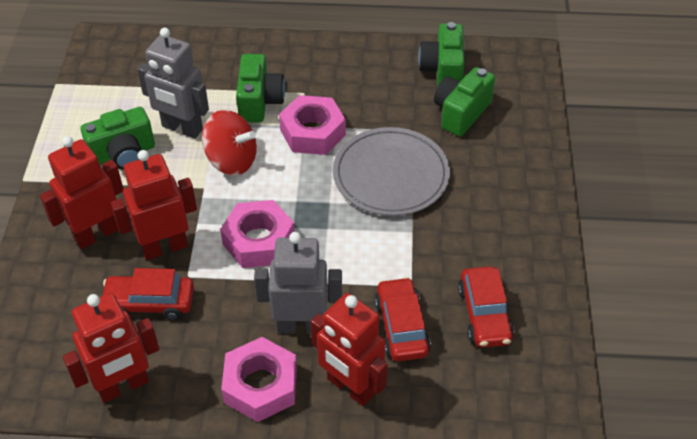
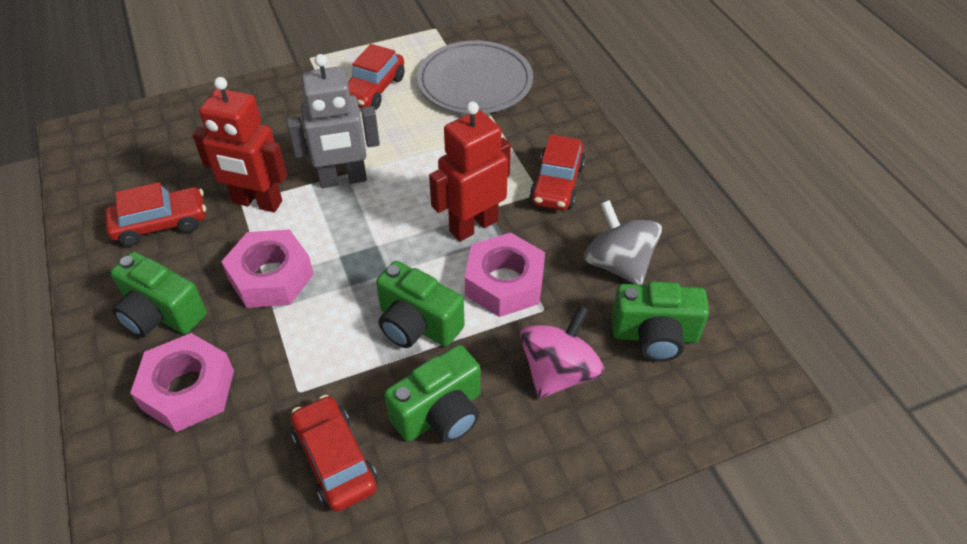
grey robot: 2 -> 1
grey spinning top: 0 -> 1
pink spinning top: 0 -> 1
red car: 3 -> 4
red robot: 4 -> 2
red spinning top: 1 -> 0

